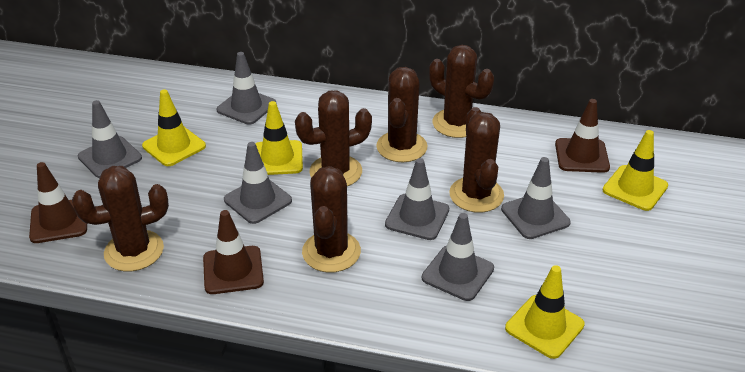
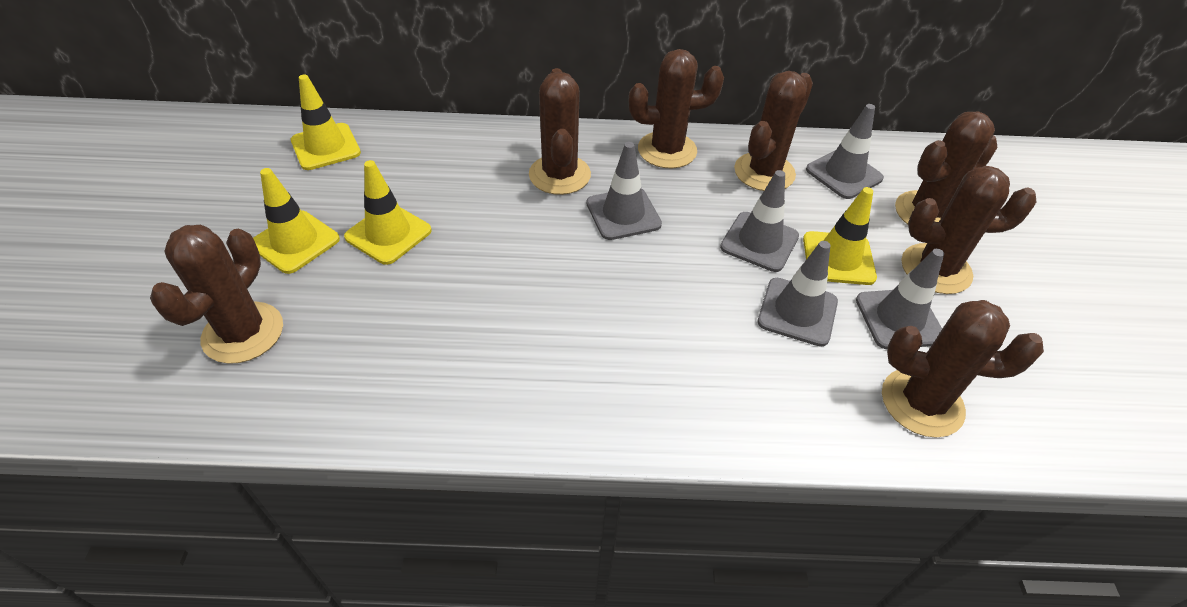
brown cactus: 6 -> 7
brown traffic cone: 3 -> 0
grey traffic cone: 6 -> 5

